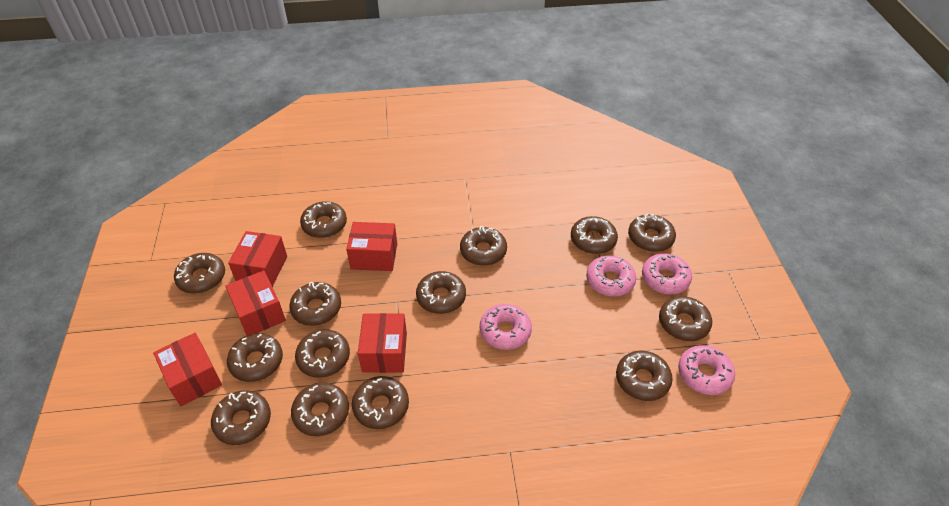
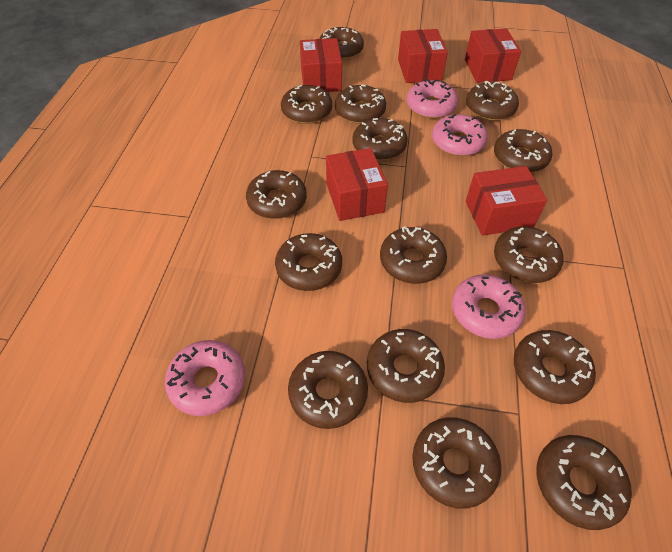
brown donut: 14 -> 15

